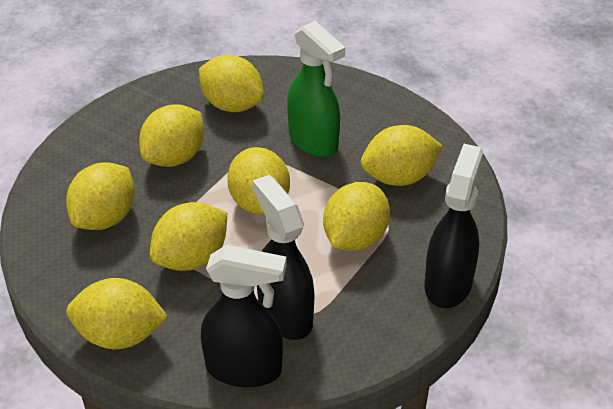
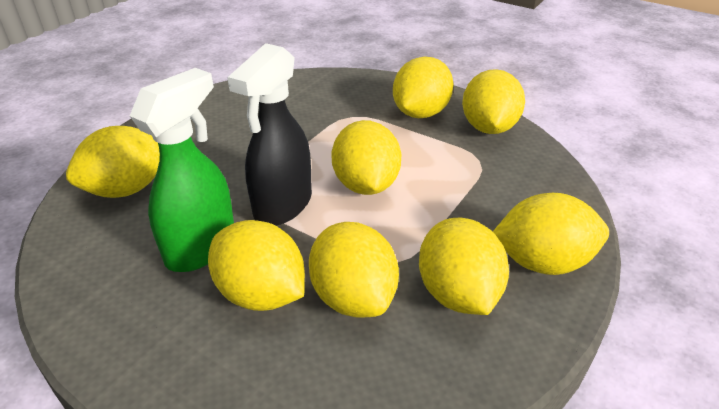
black spray bottle: 3 -> 1

